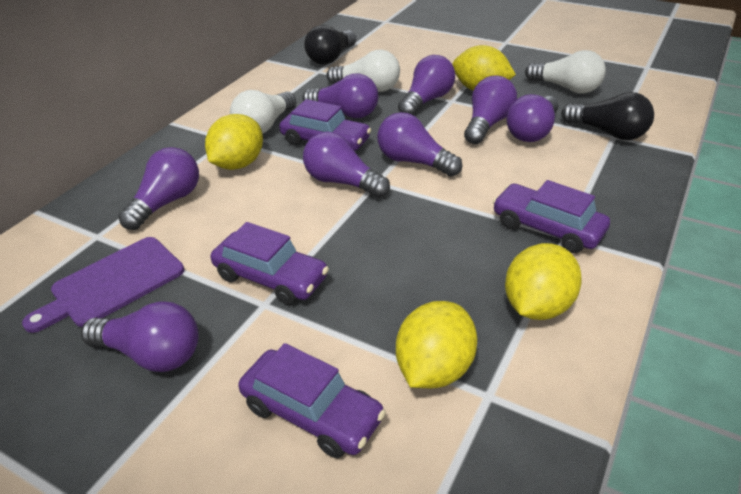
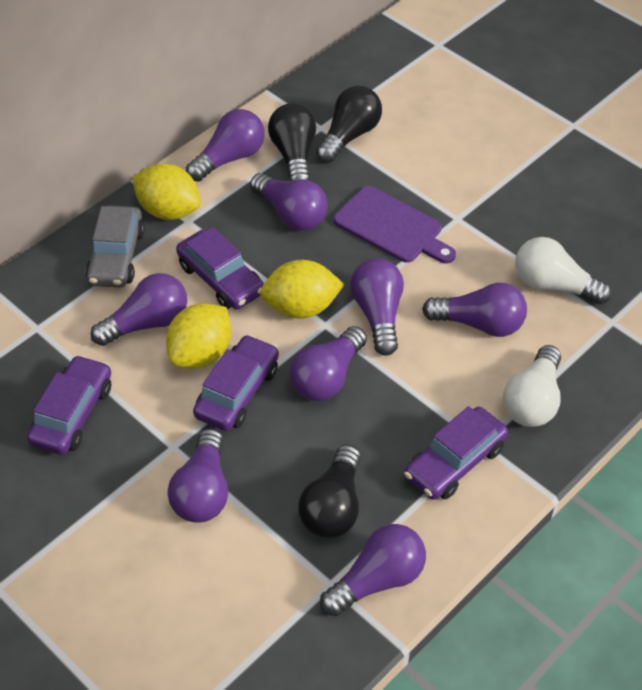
black light bulb: 2 -> 3
grey car: 0 -> 1
white light bulb: 3 -> 2
yellow lemon: 4 -> 3

